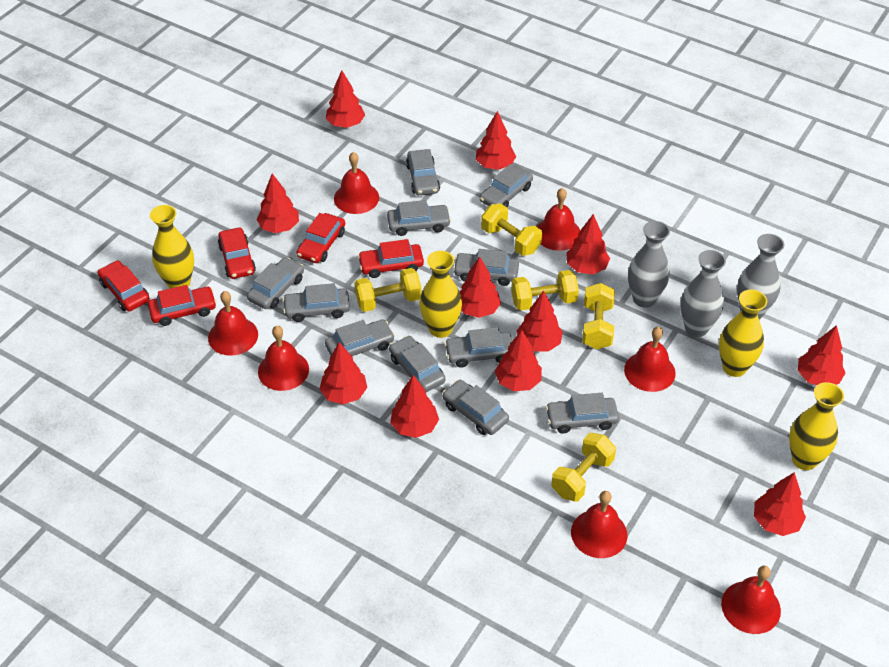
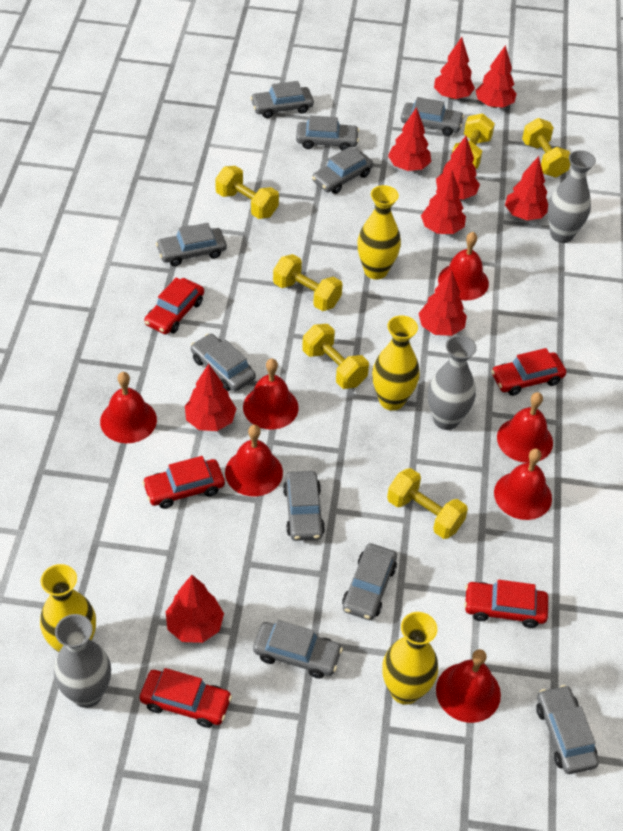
grey car: 11 -> 10
red tree: 11 -> 9
yellow dumbbell: 5 -> 6

